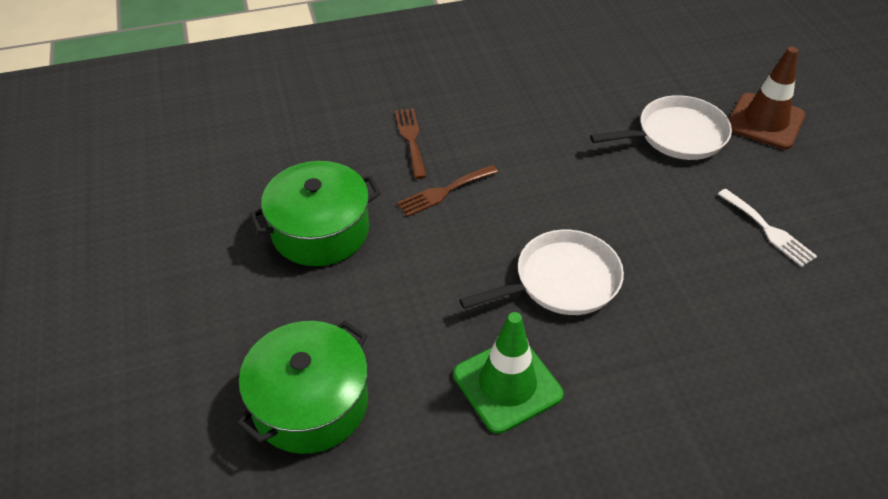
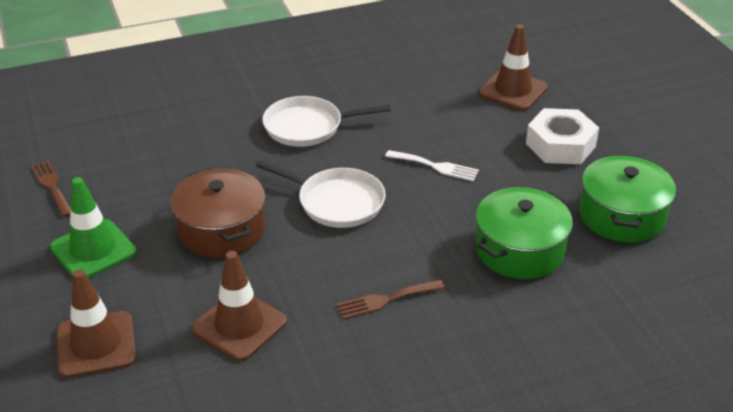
brown pot: 0 -> 1
brown traffic cone: 1 -> 3
white nut: 0 -> 1

